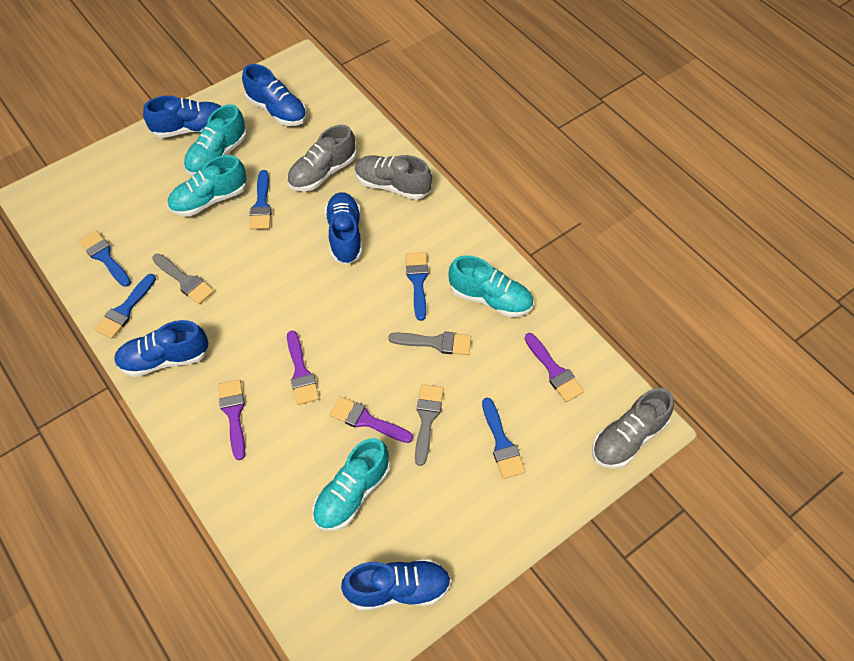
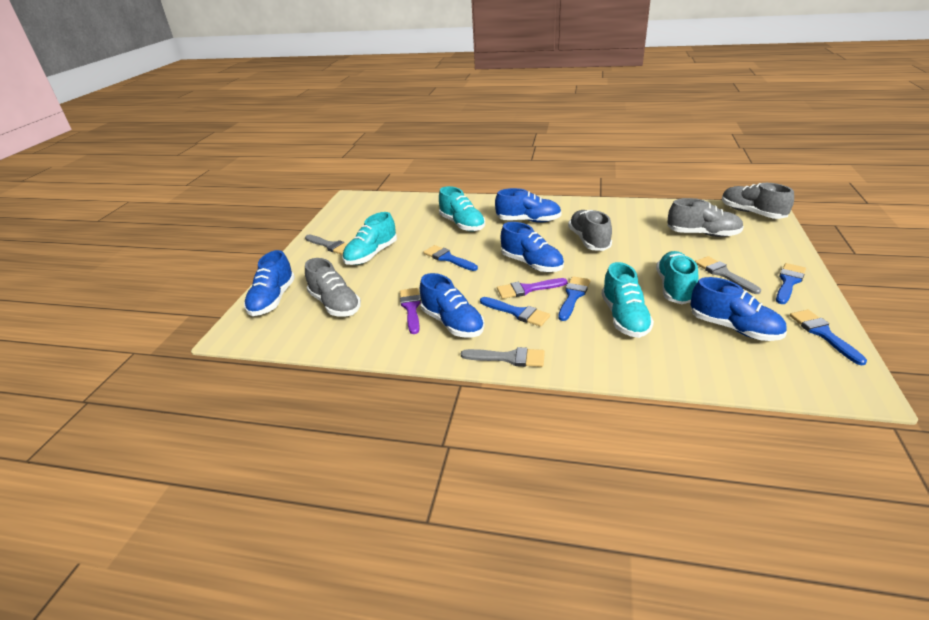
grey shoe: 3 -> 4
purple brush: 4 -> 2

